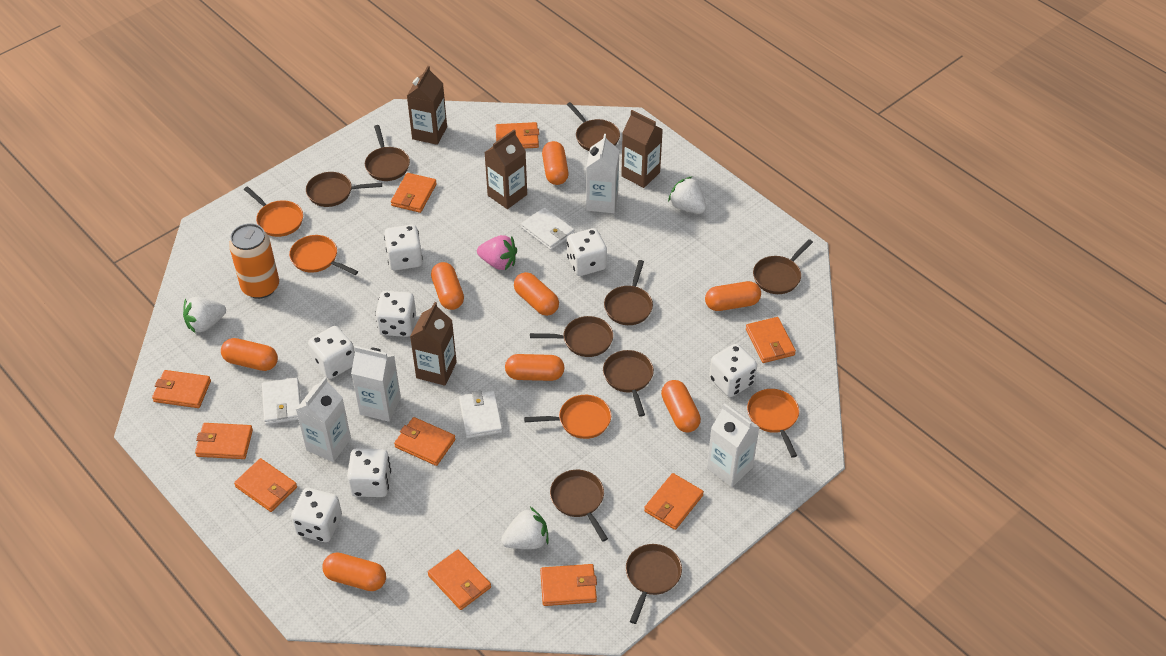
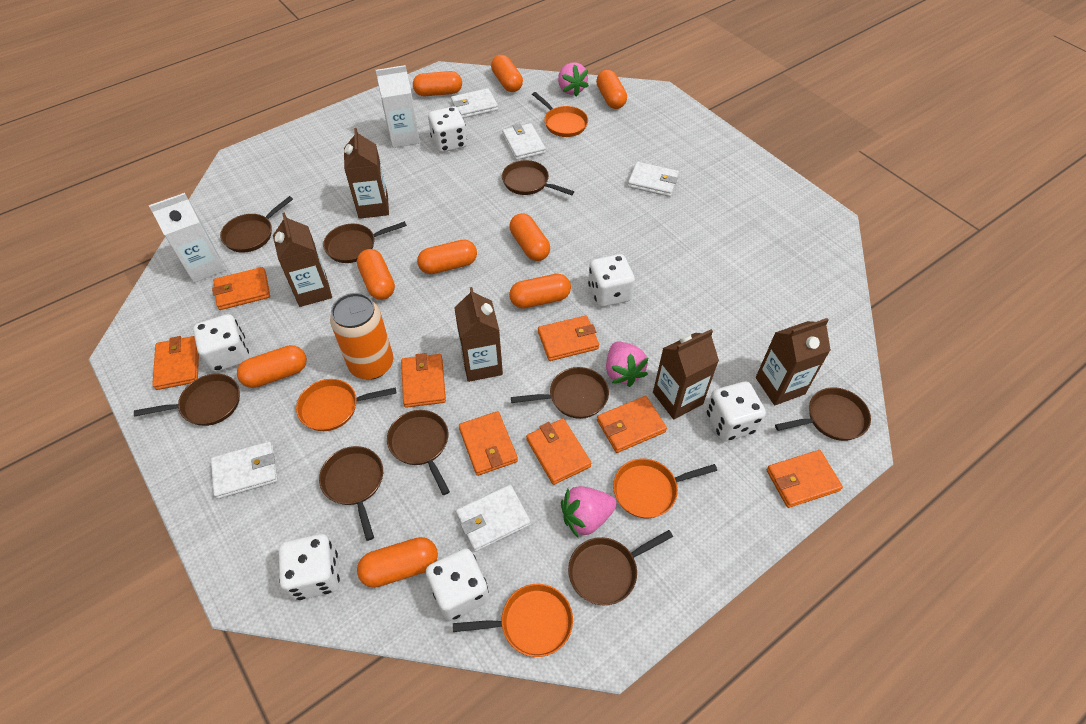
brown carton: 4 -> 5
orange capsule: 8 -> 9
orange wallet: 10 -> 8
pink strawberry: 1 -> 3
white carton: 4 -> 2
white dice: 7 -> 6
white strawberry: 3 -> 0
white wallet: 3 -> 5

